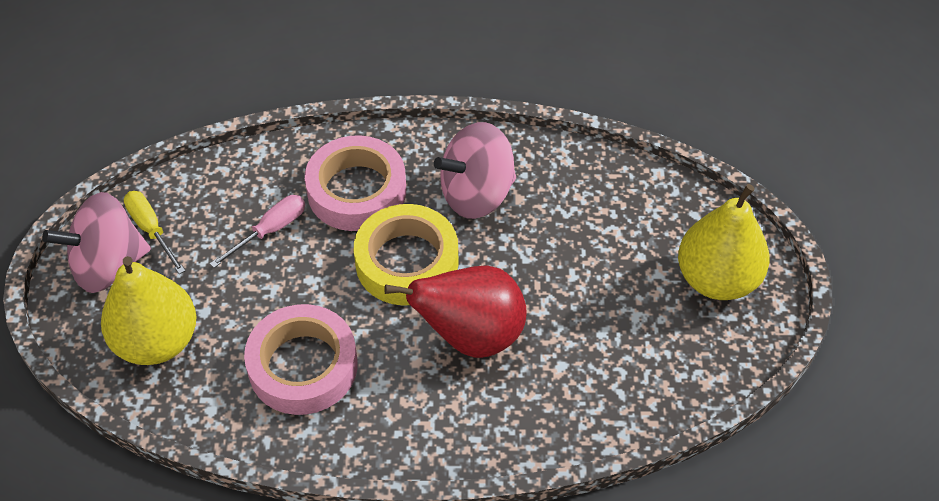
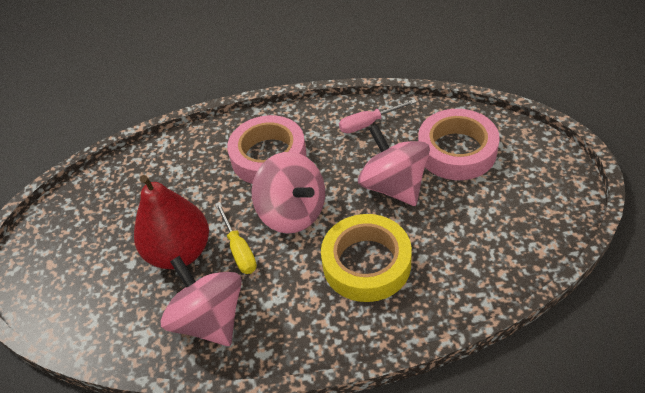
pink spinning top: 2 -> 3
yellow pear: 2 -> 0

